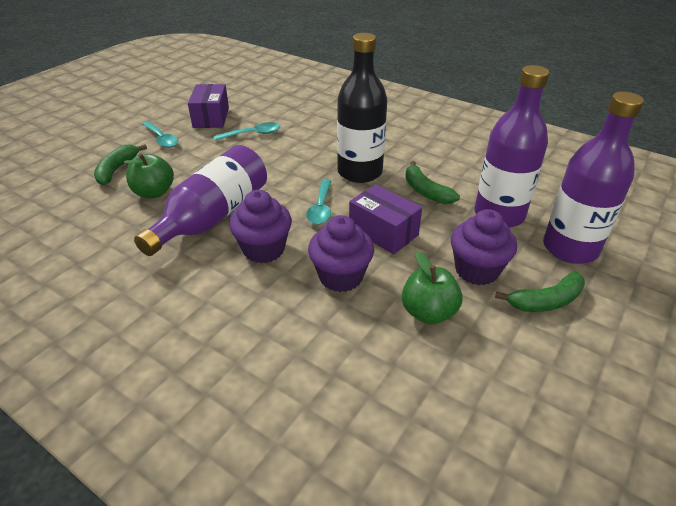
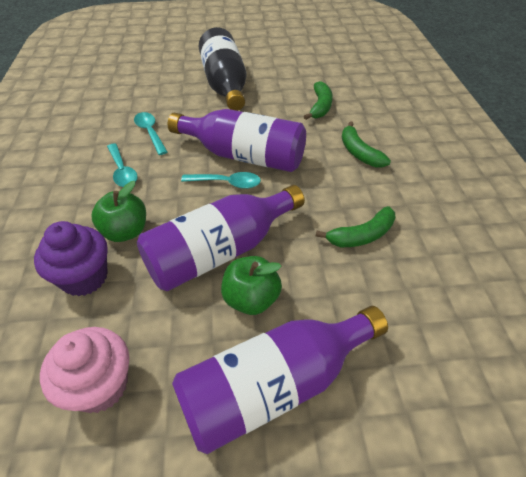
pink cupcake: 0 -> 1
purple box: 2 -> 0
purple cupcake: 3 -> 1

